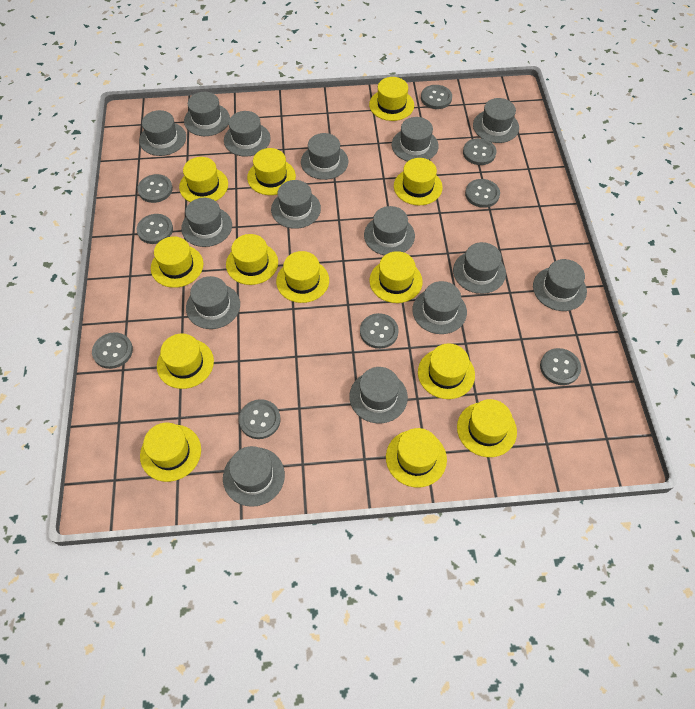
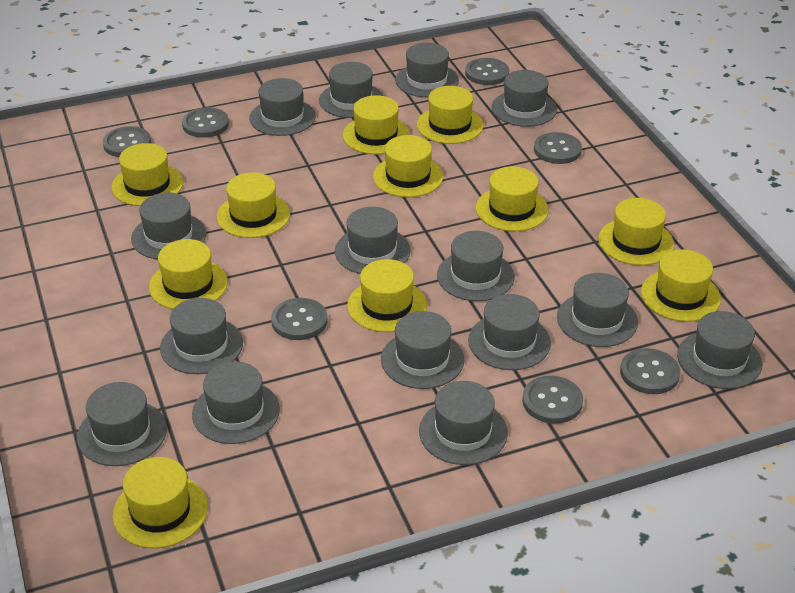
grey button: 9 -> 7
yellow hat: 13 -> 11

